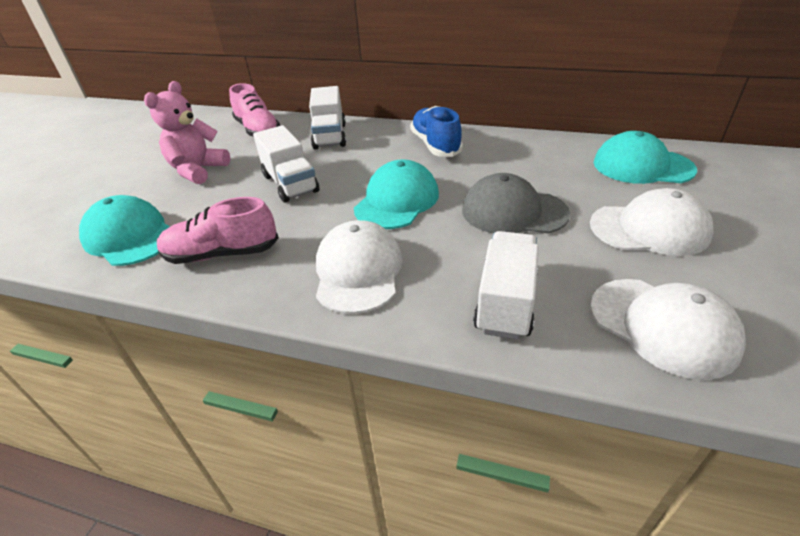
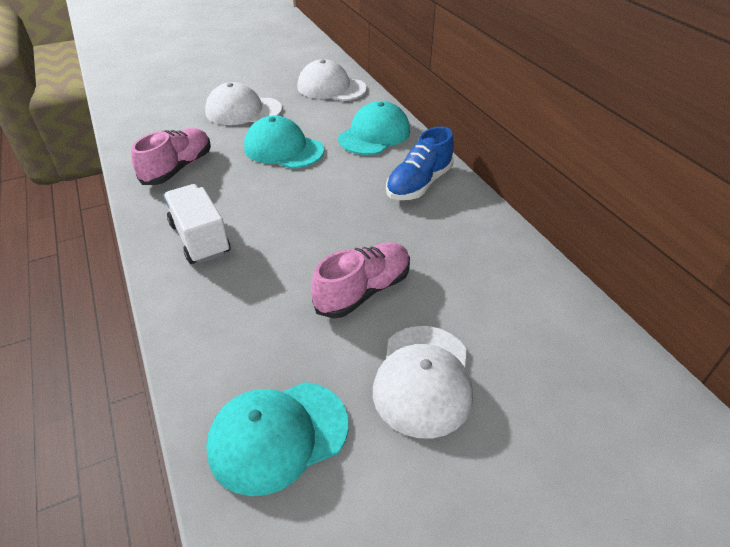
grey cap: 1 -> 0
pink teddy bear: 1 -> 0
white truck: 3 -> 1

